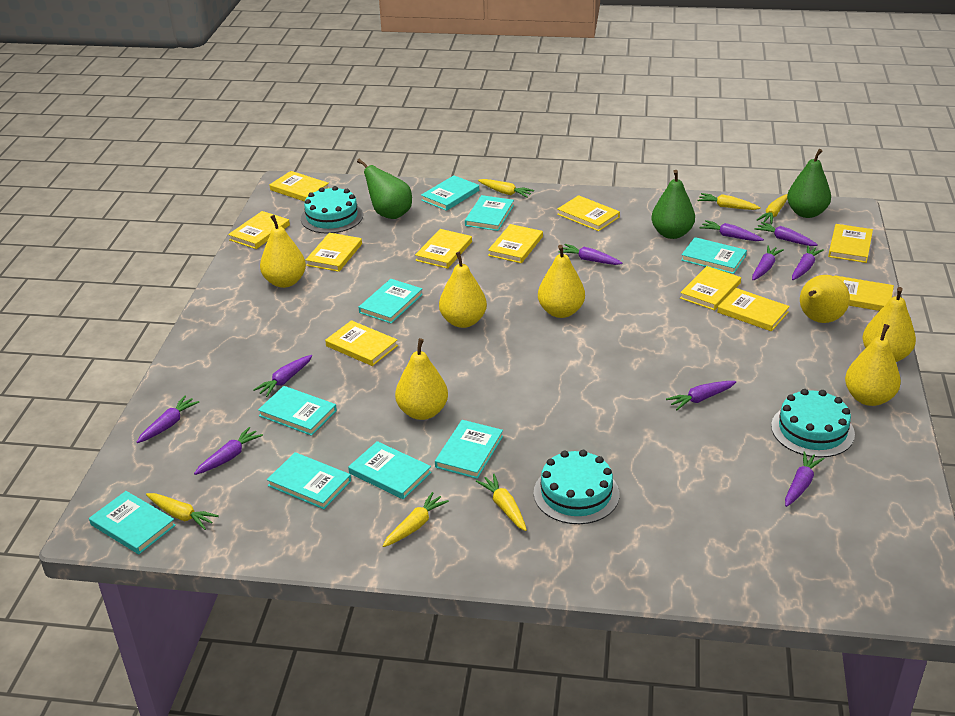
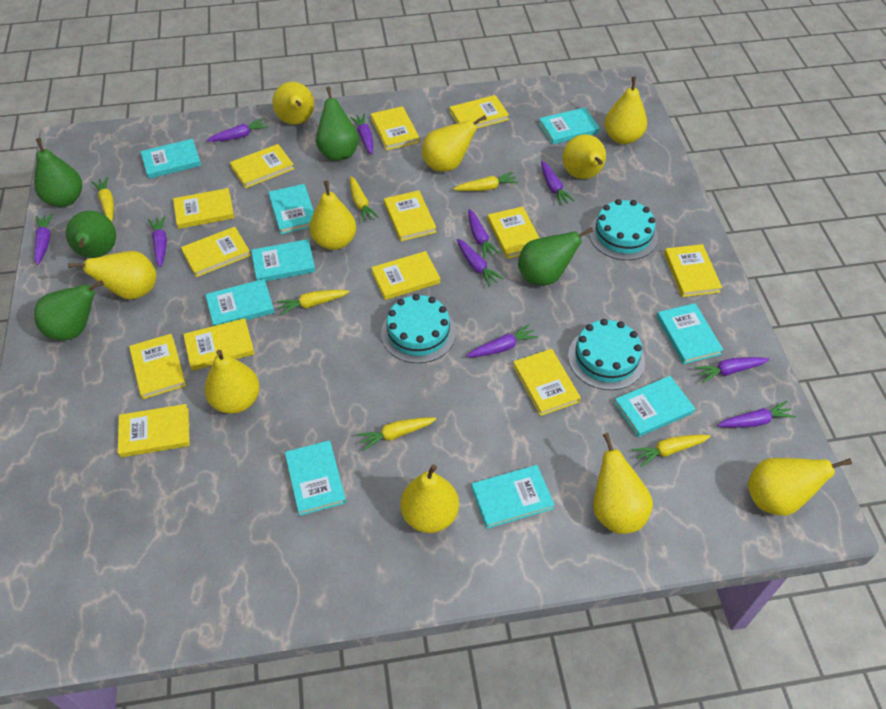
green pear: 3 -> 5
yellow book: 11 -> 13
yellow pear: 7 -> 10

